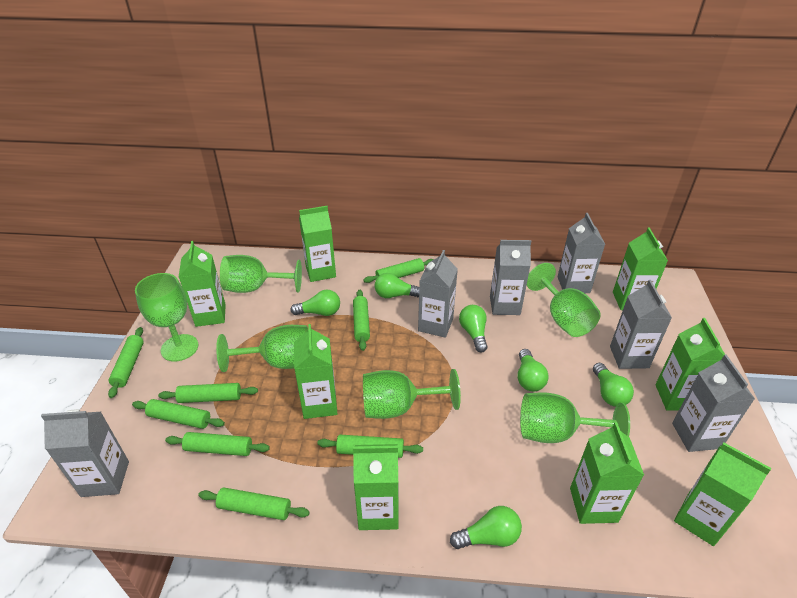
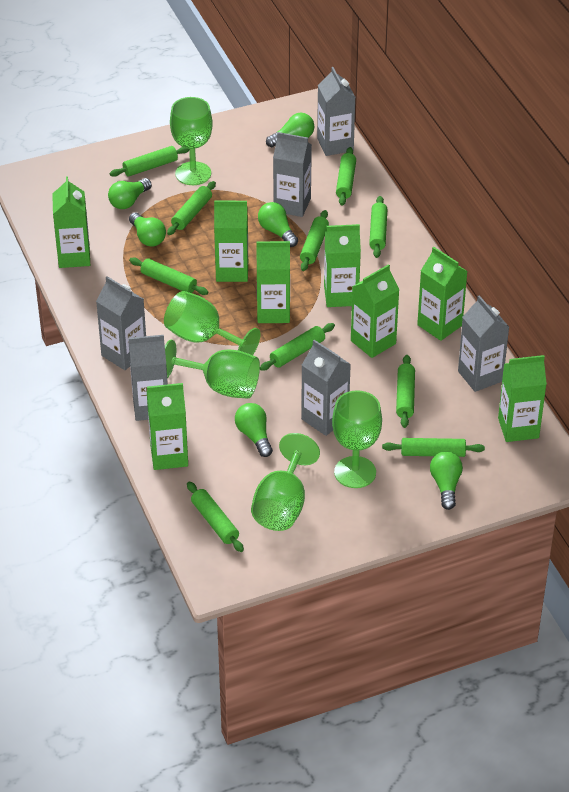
green goblet: 6 -> 5
green rolling pin: 8 -> 10

